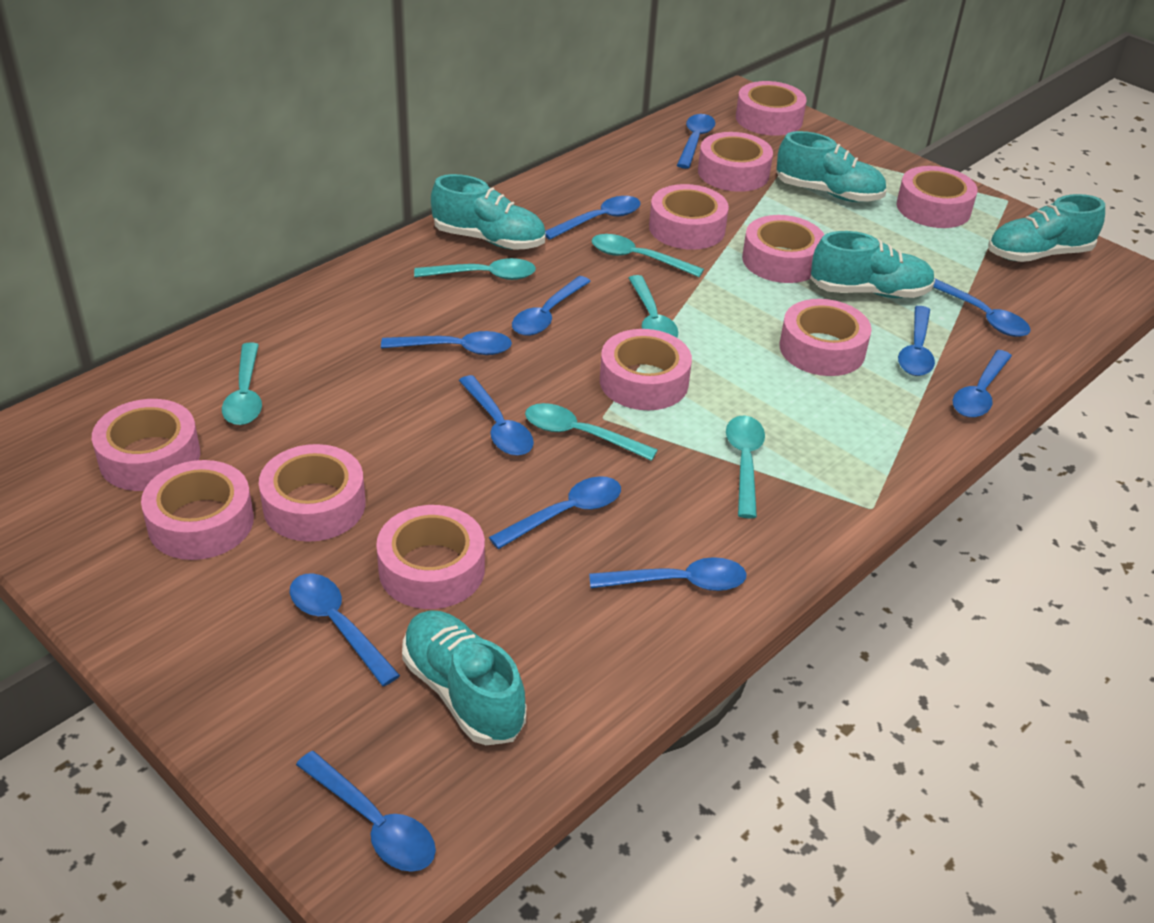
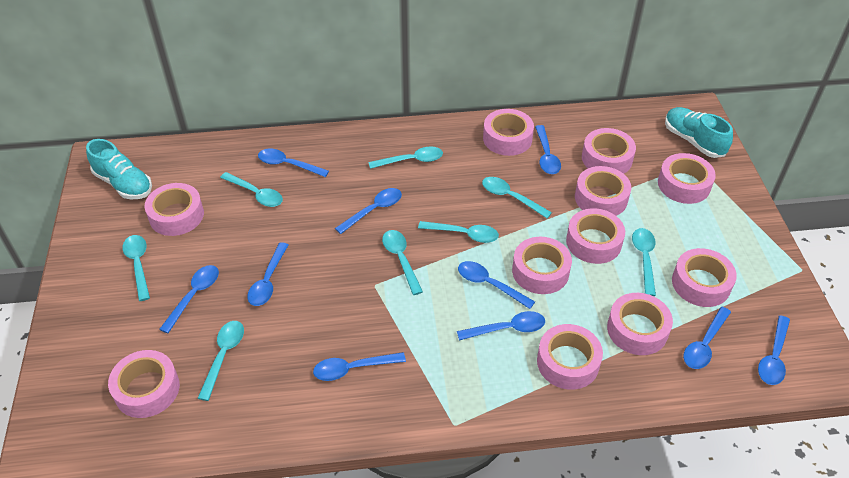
blue spoon: 12 -> 10
turquoise shoe: 5 -> 2
turquoise spoon: 6 -> 8

